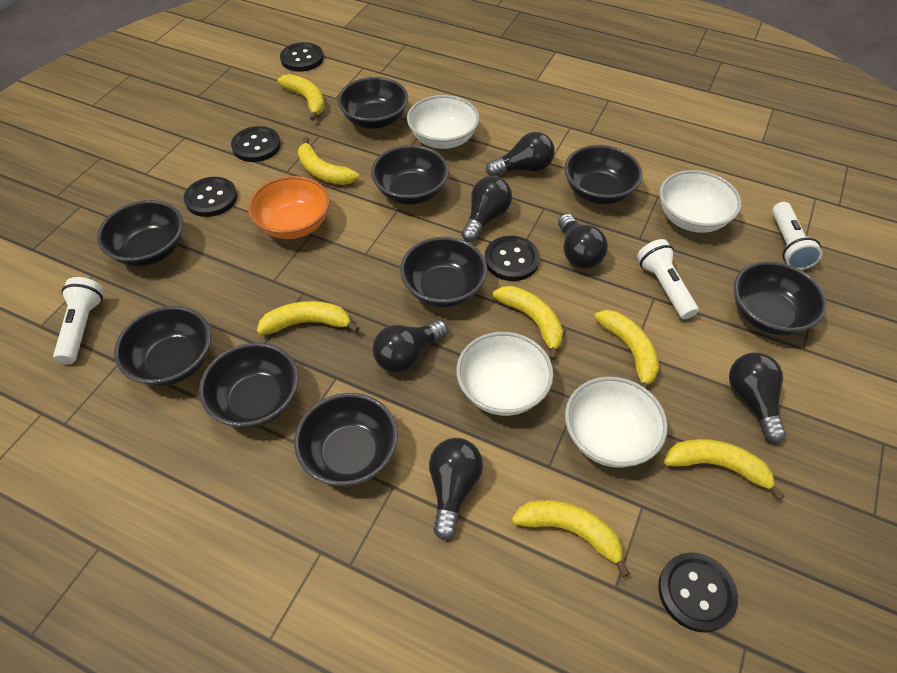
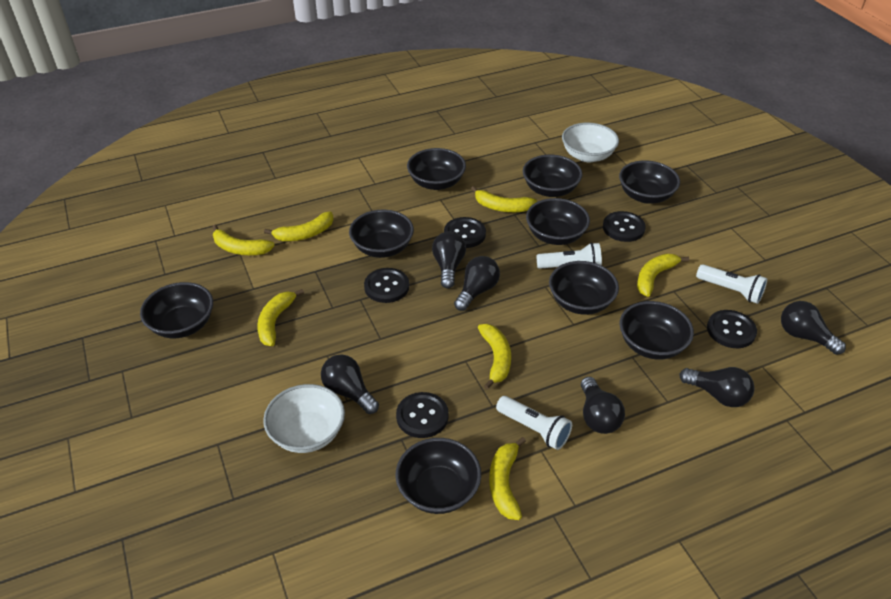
orange bowl: 1 -> 0
white bowl: 4 -> 2

